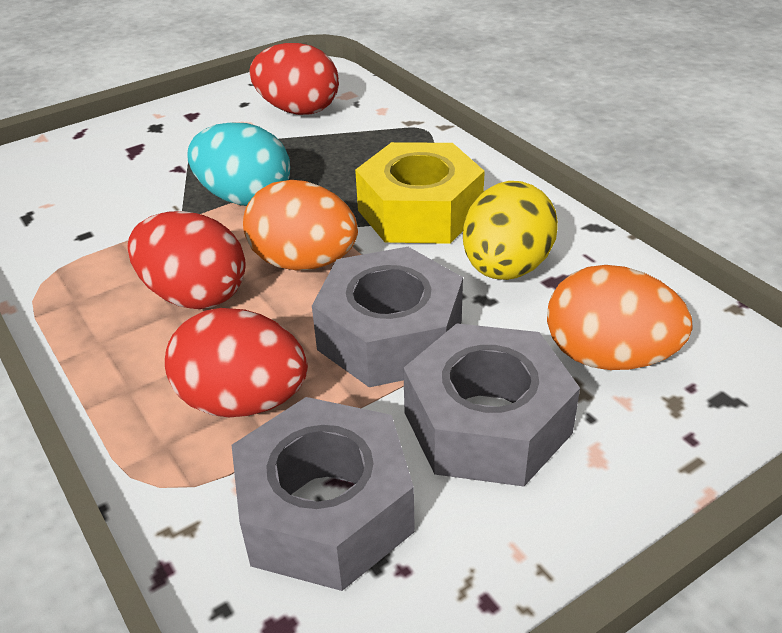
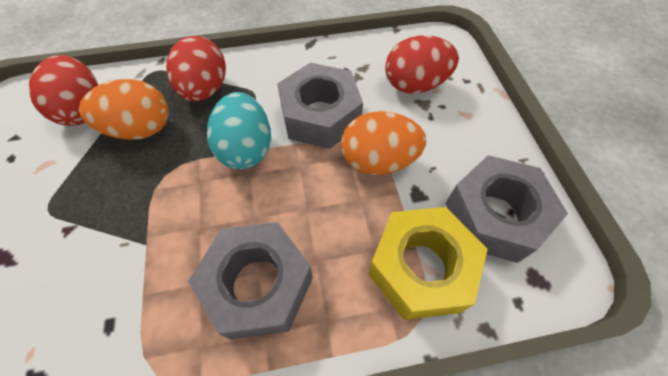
yellow egg: 1 -> 0

